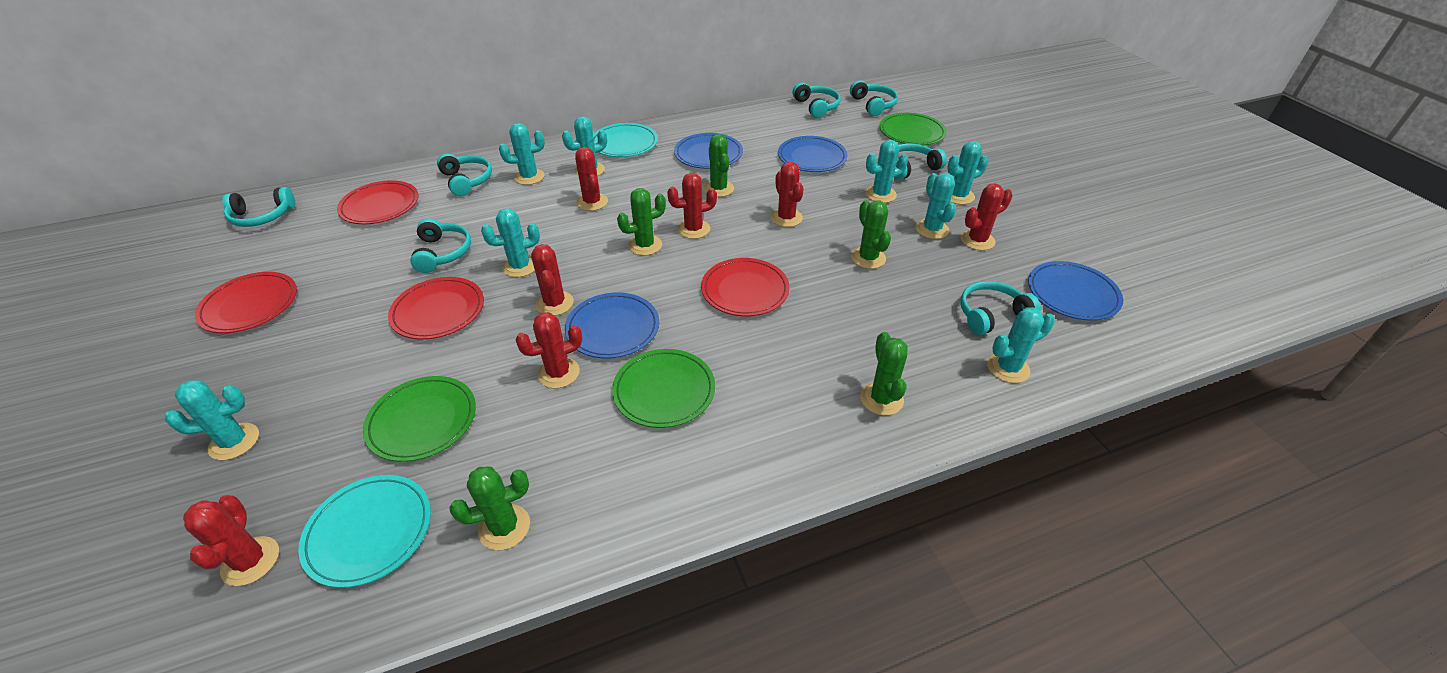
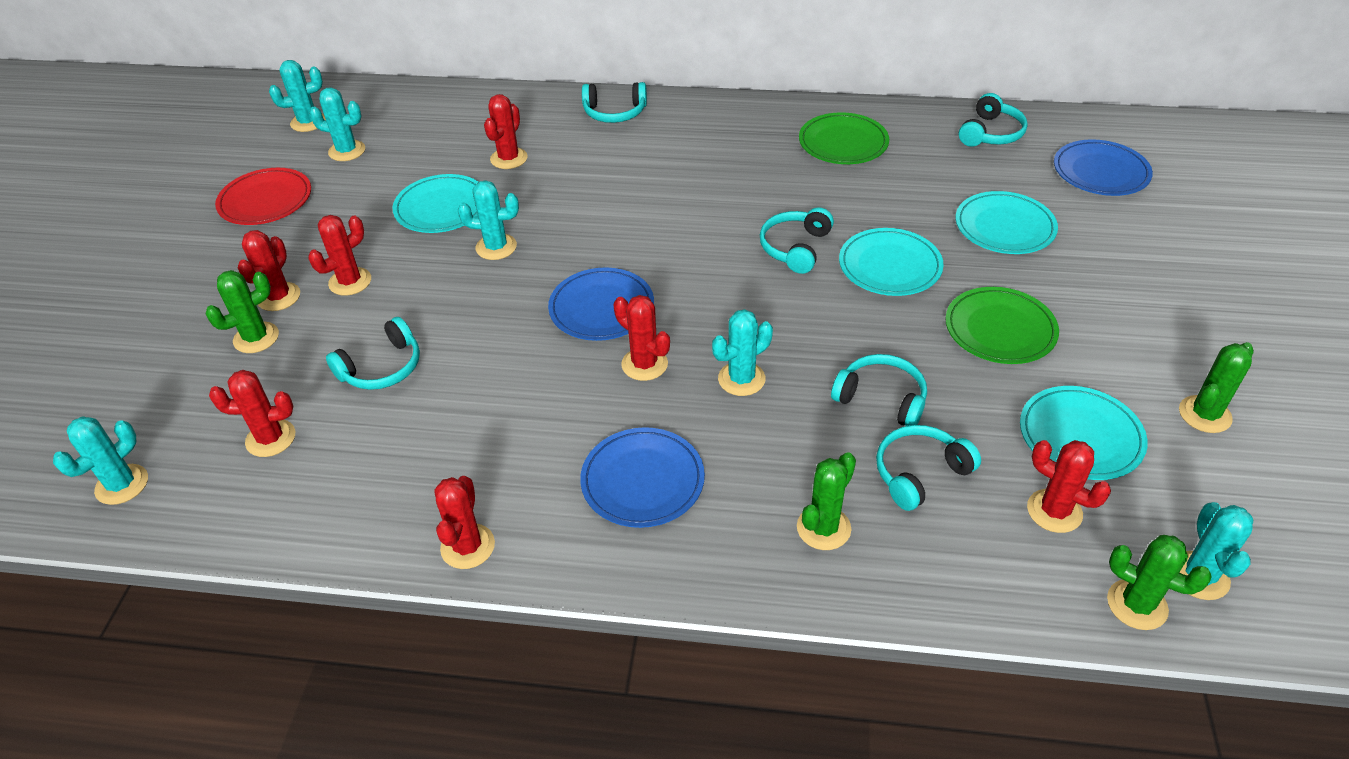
blue plate: 4 -> 3
green cactus: 5 -> 4
green plate: 3 -> 2
red plate: 4 -> 1
turquoise cactus: 8 -> 6
turquoise headphones: 7 -> 6
turquoise plate: 2 -> 4

